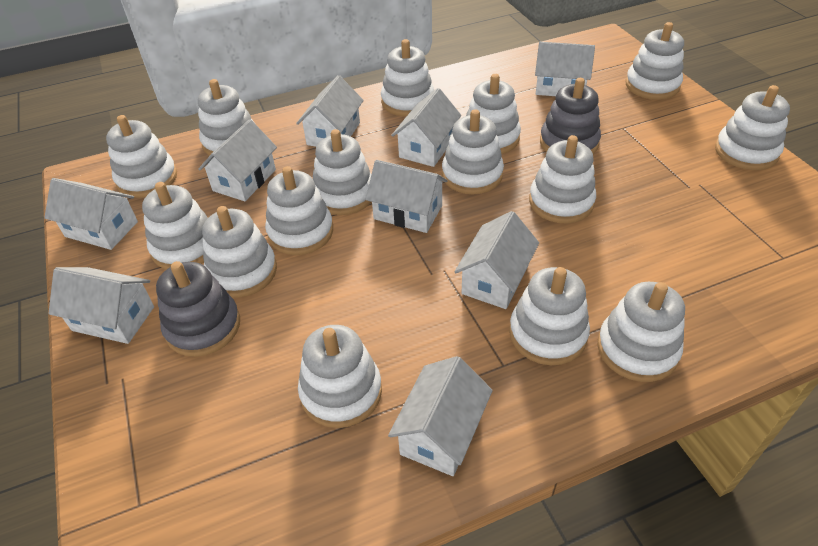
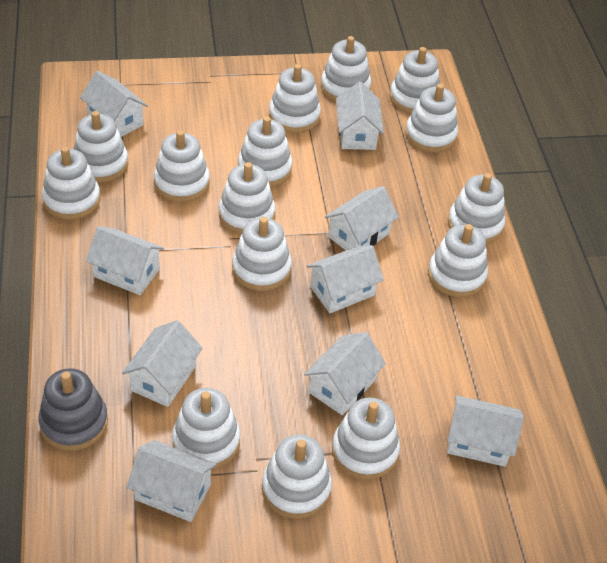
grey stacking toy: 2 -> 1

